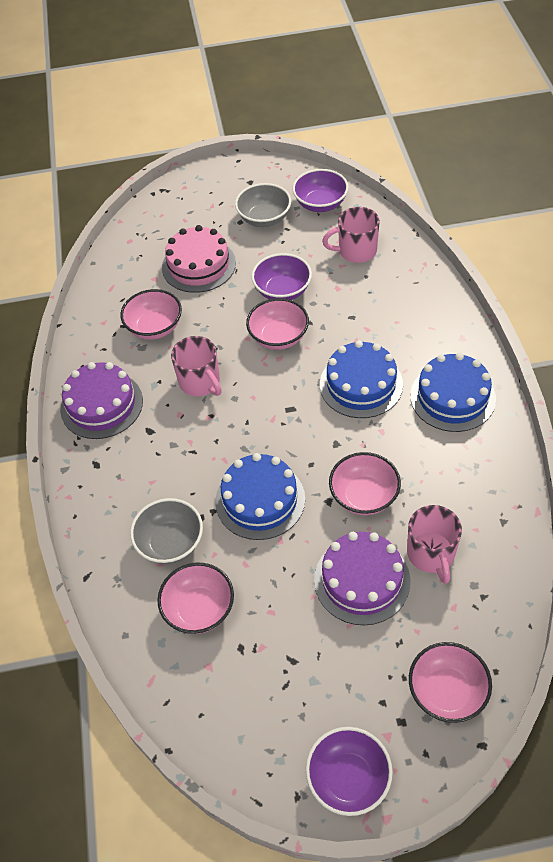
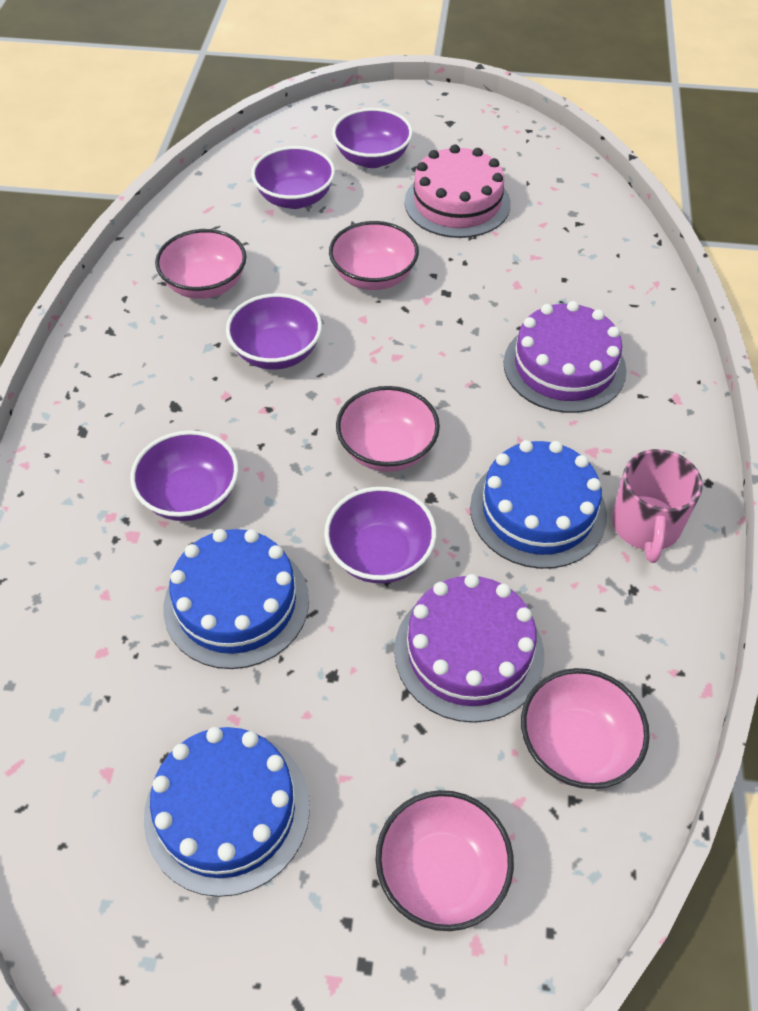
grey bowl: 2 -> 0
pink mug: 3 -> 1
purple bowl: 3 -> 5

